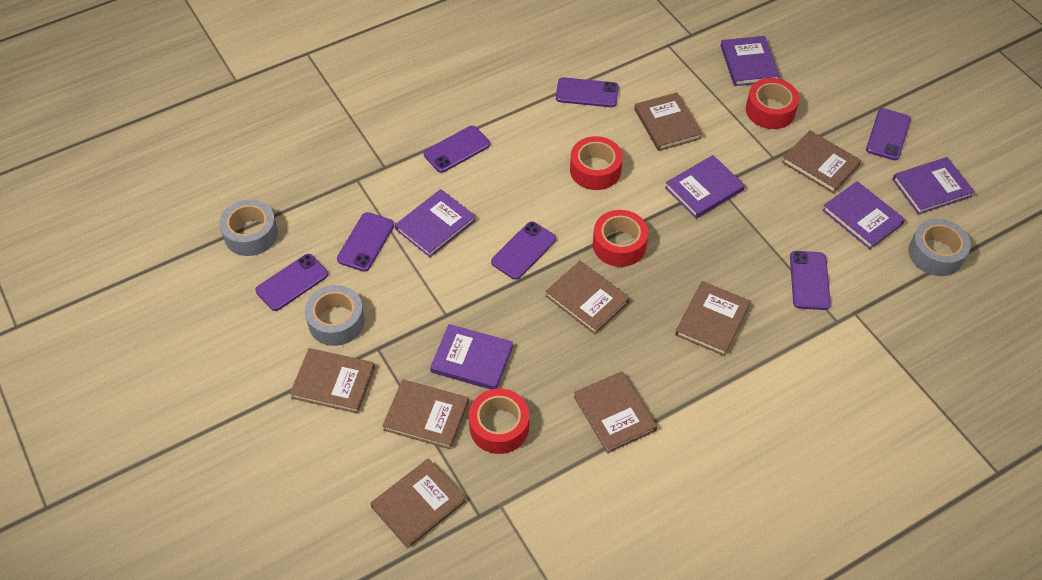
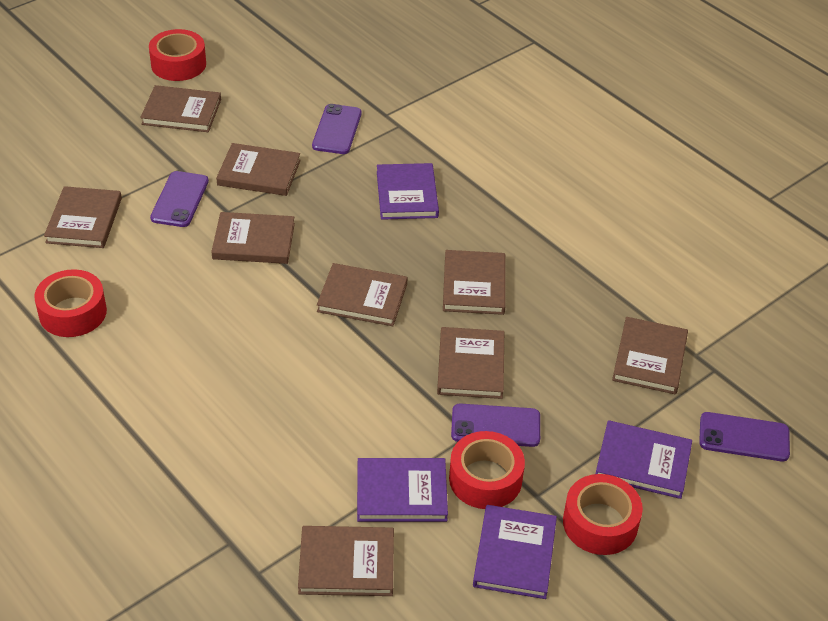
brown book: 8 -> 9
grey tape: 3 -> 0
purple book: 6 -> 4
purple phone: 7 -> 4

